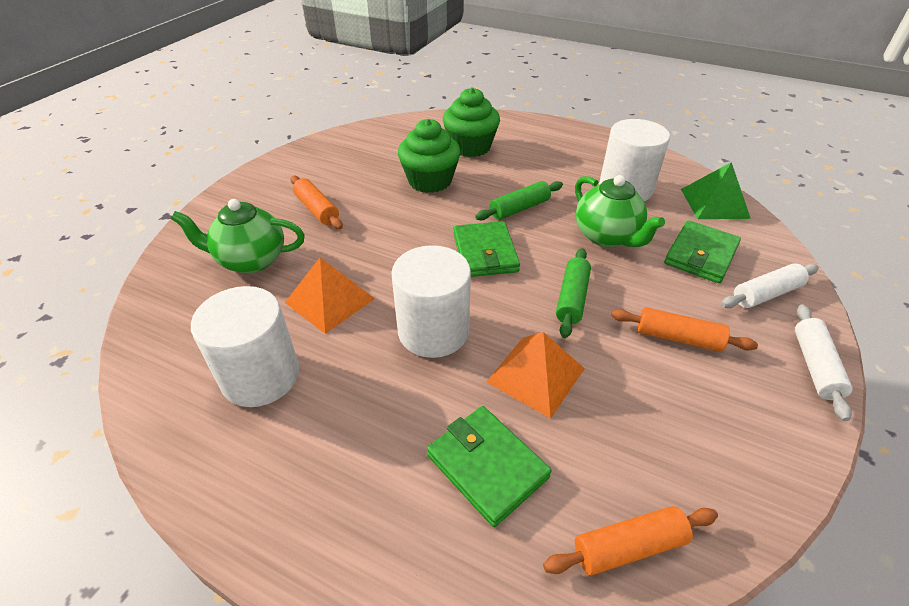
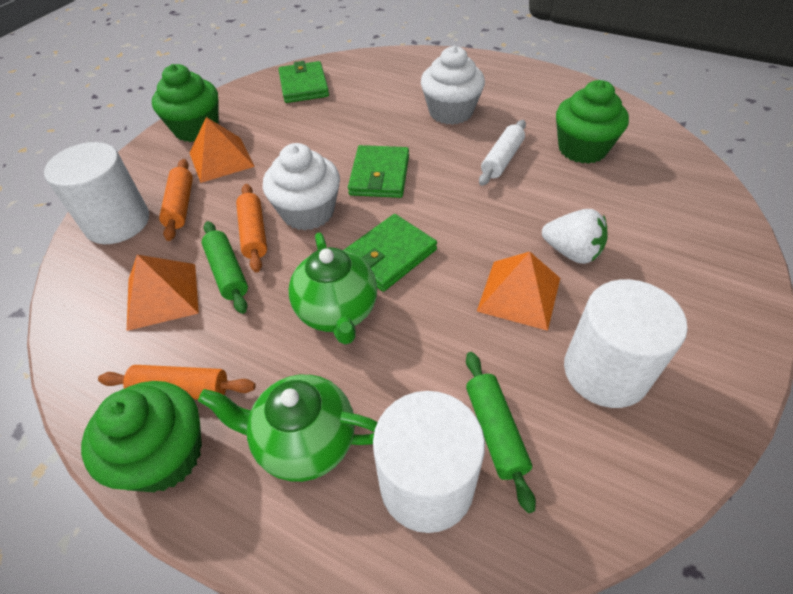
green cupcake: 2 -> 3
green pyramid: 1 -> 0
orange pyramid: 2 -> 3
white cupcake: 0 -> 2
white rolling pin: 2 -> 1
white strawberry: 0 -> 1

